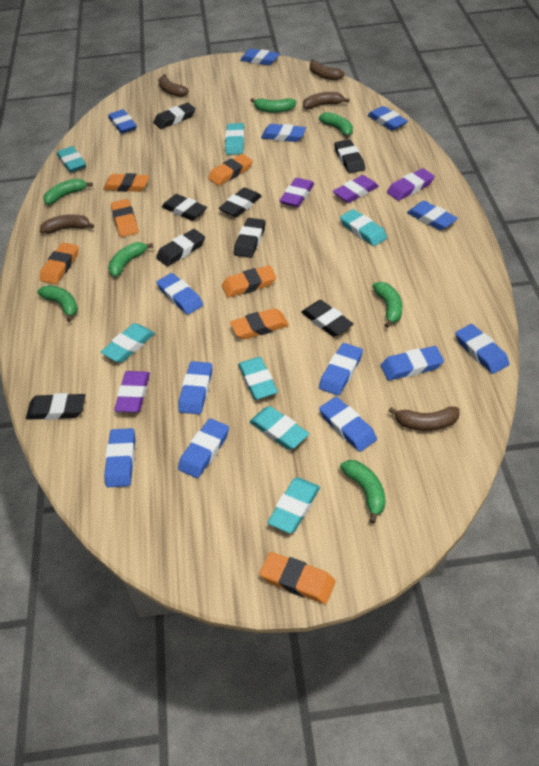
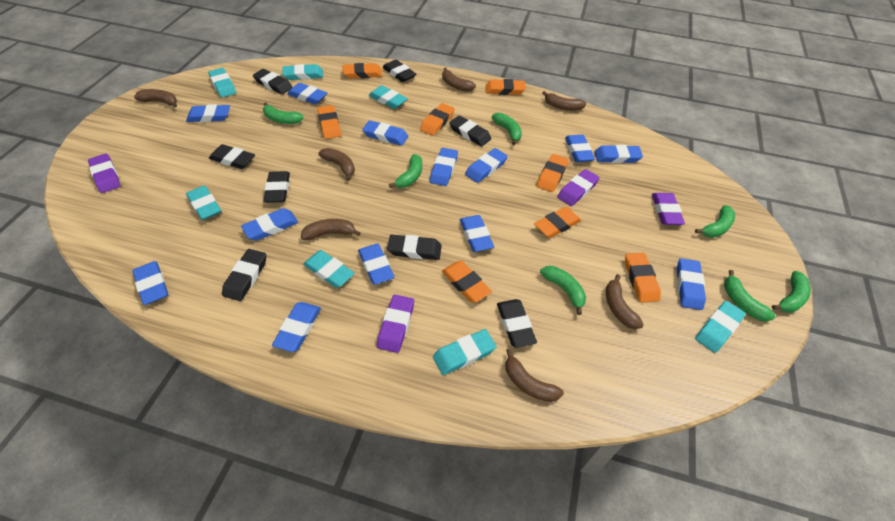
brown banana: 5 -> 7
orange eraser: 7 -> 8

